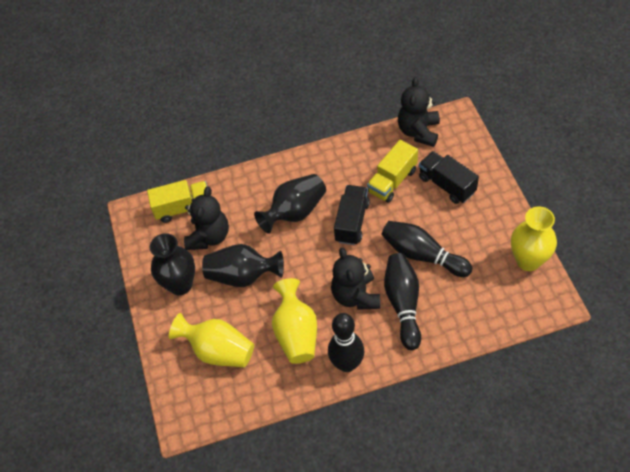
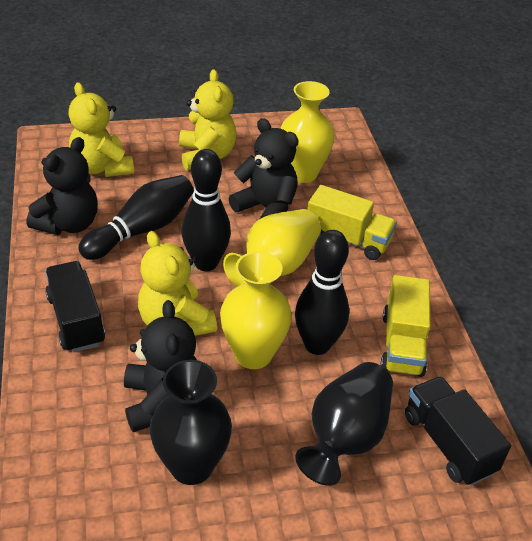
black vase: 3 -> 2
yellow teddy bear: 0 -> 3

